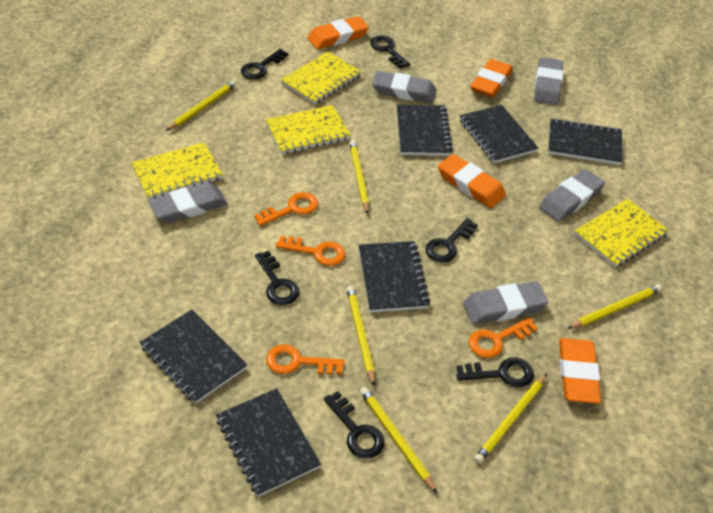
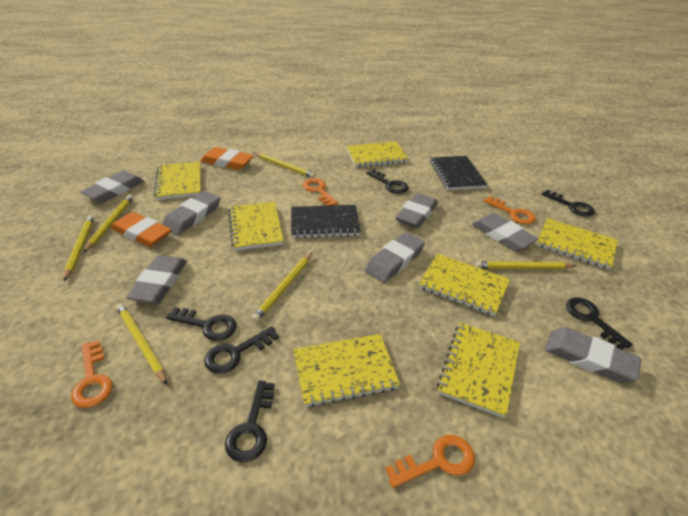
black notebook: 6 -> 2
grey eraser: 5 -> 7
orange eraser: 4 -> 2
yellow notebook: 4 -> 7

